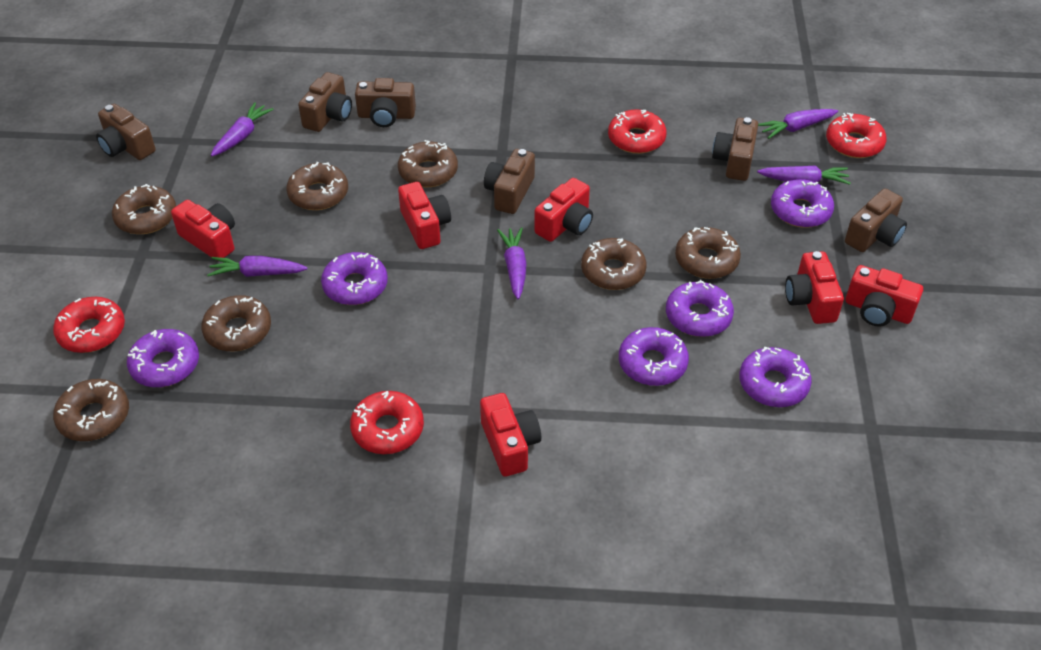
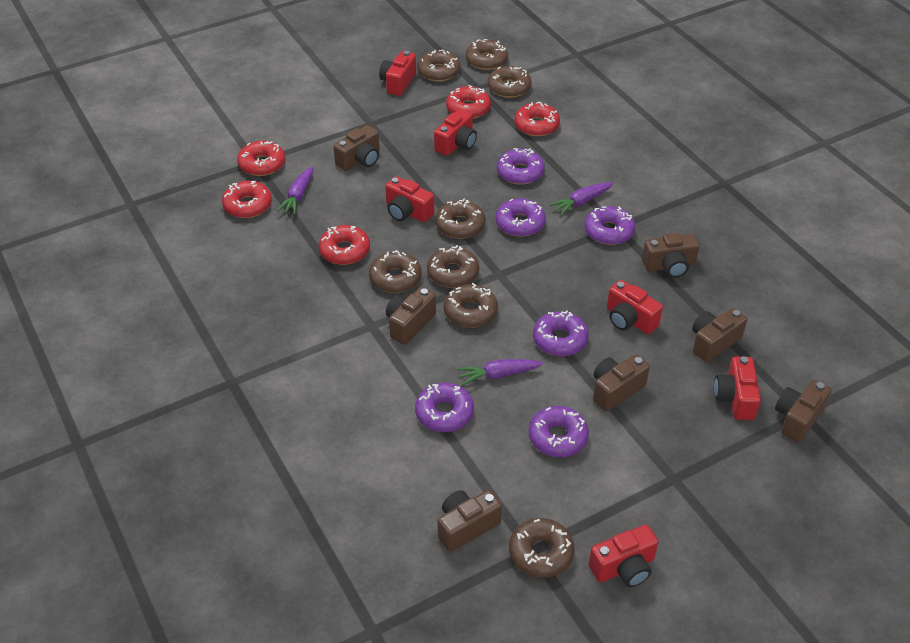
brown camera: 6 -> 7
brown donut: 7 -> 8
purple carrot: 5 -> 3
red donut: 4 -> 5

